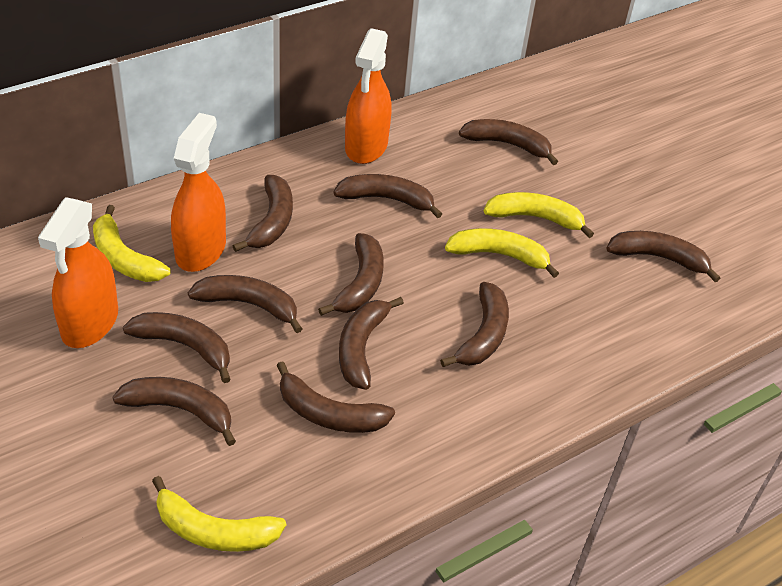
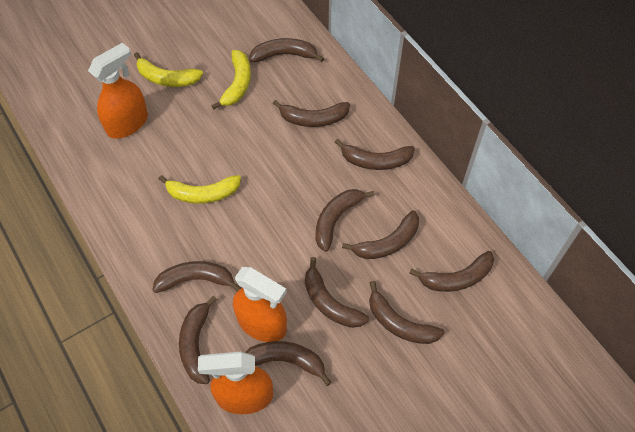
yellow banana: 4 -> 3

